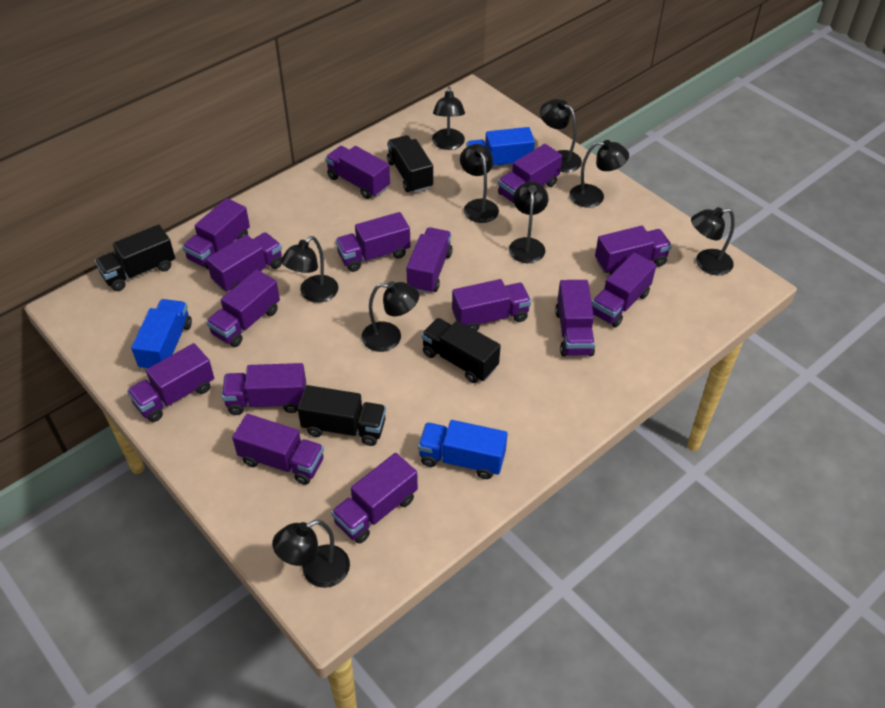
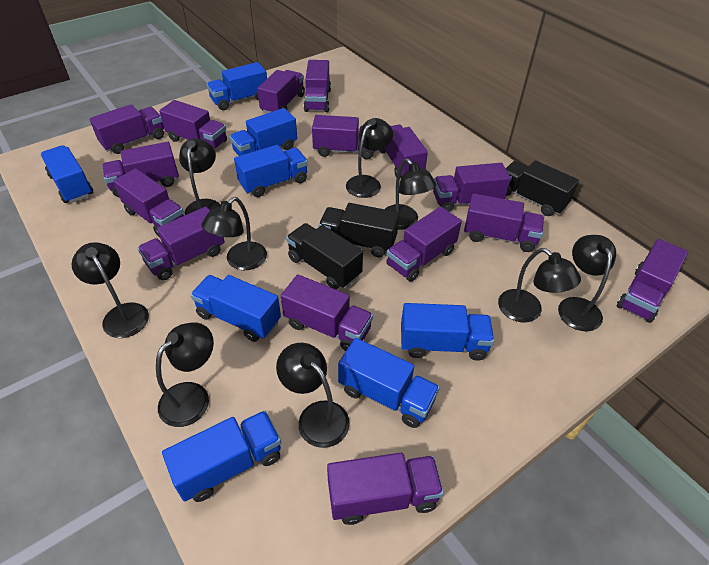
black truck: 4 -> 3
blue truck: 3 -> 8

